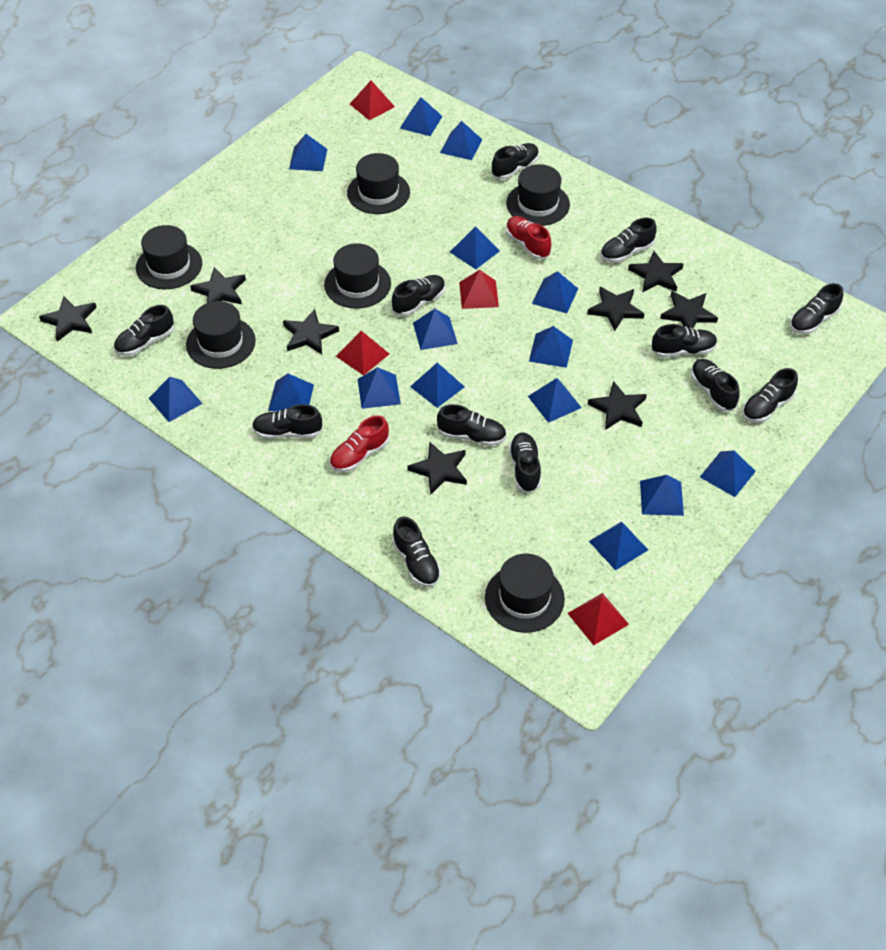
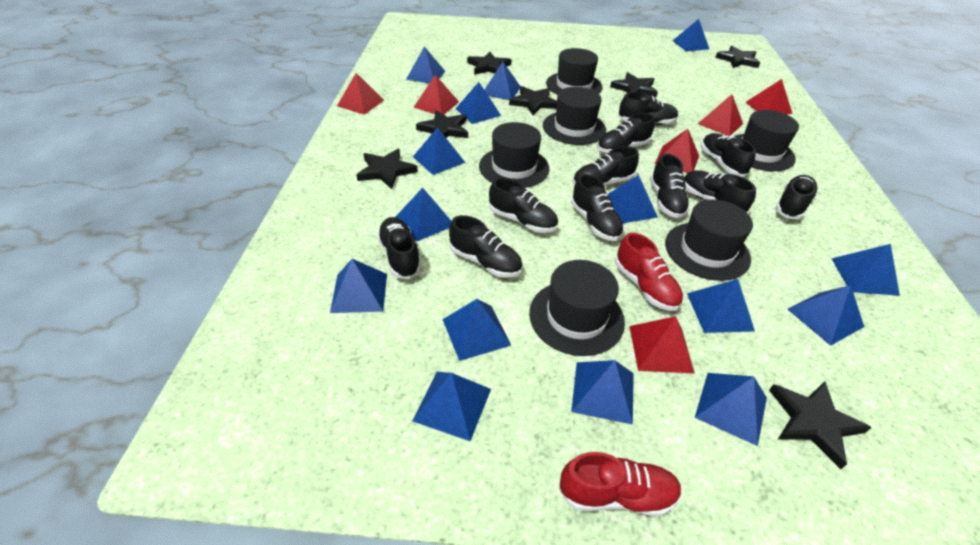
black shoe: 12 -> 11
black star: 8 -> 7
red pyramid: 4 -> 6

